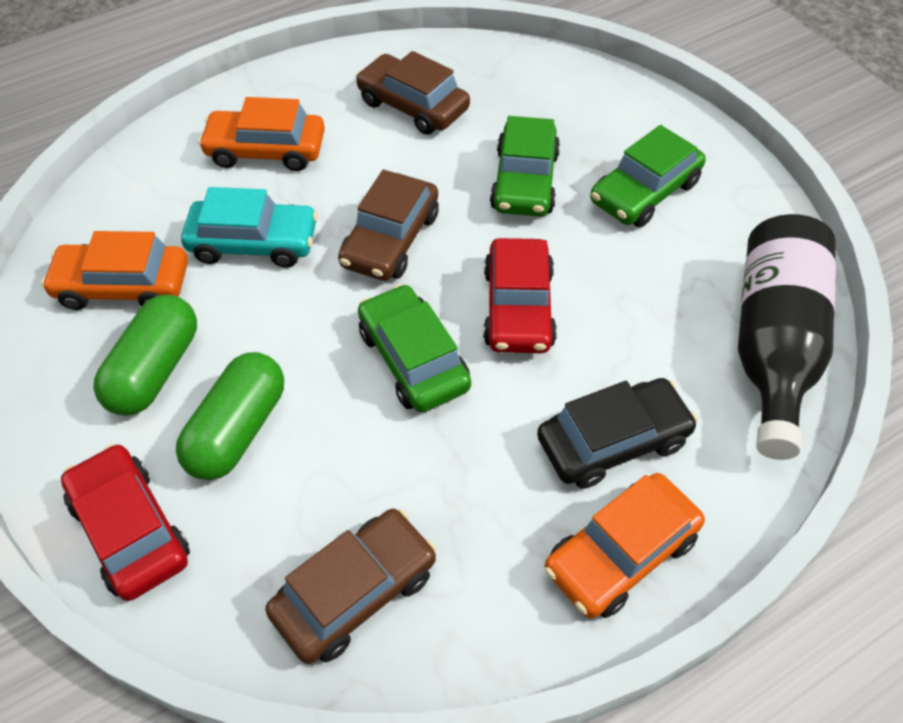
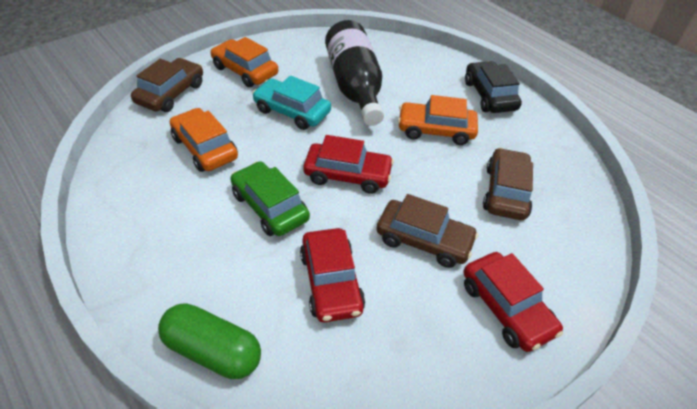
green capsule: 2 -> 1
green car: 3 -> 1
red car: 2 -> 3

